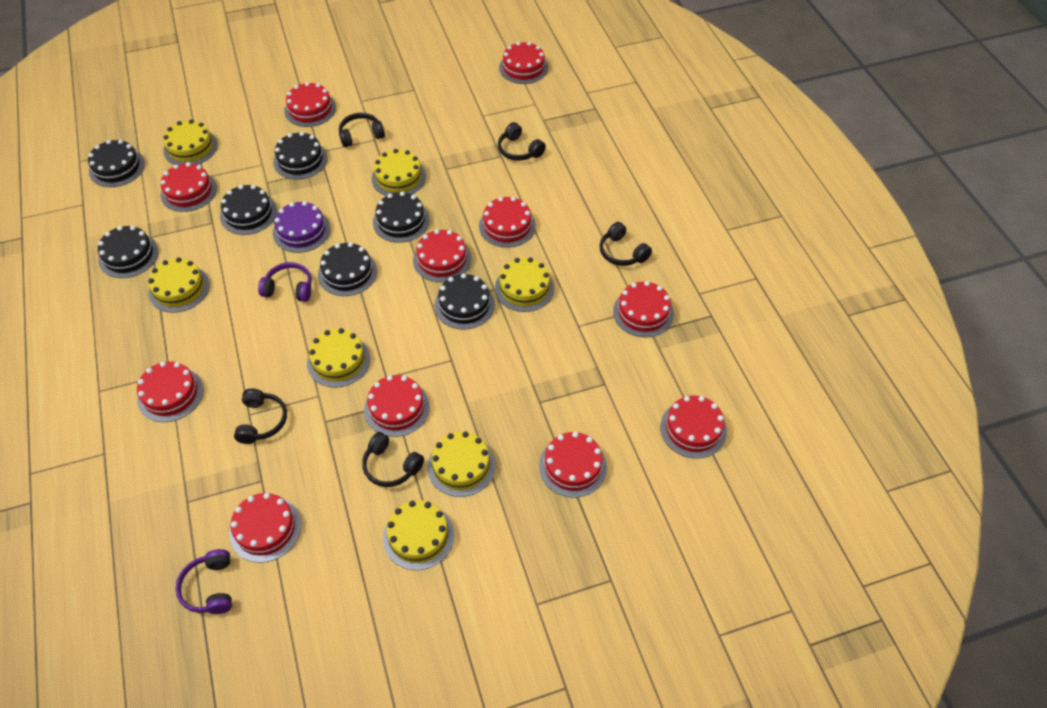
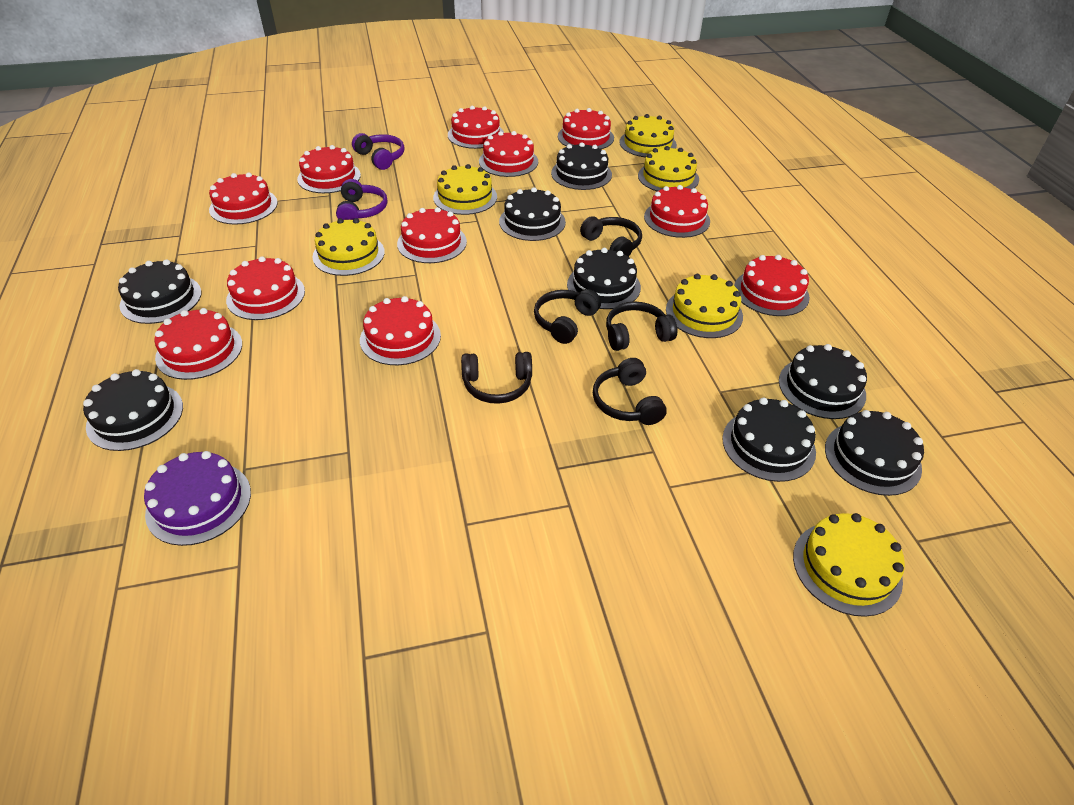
black cake: 7 -> 8
yellow cake: 7 -> 6

